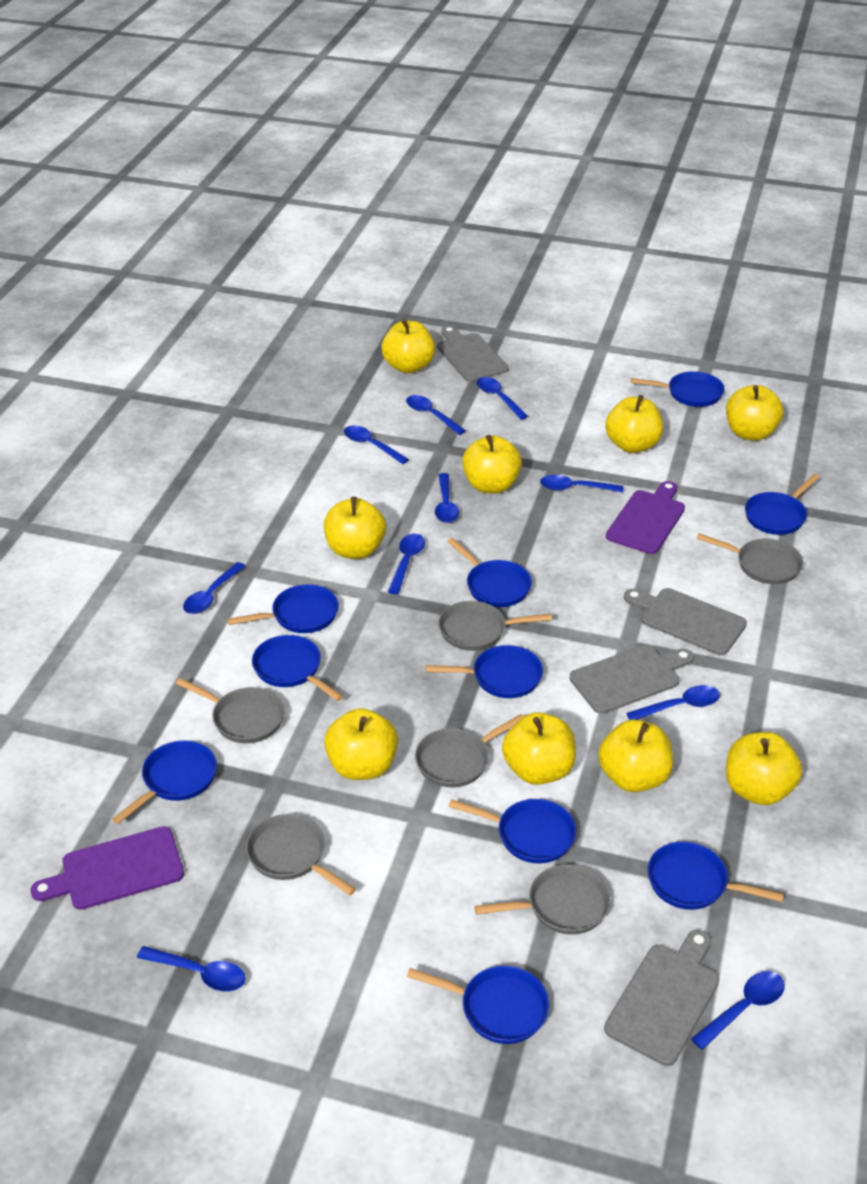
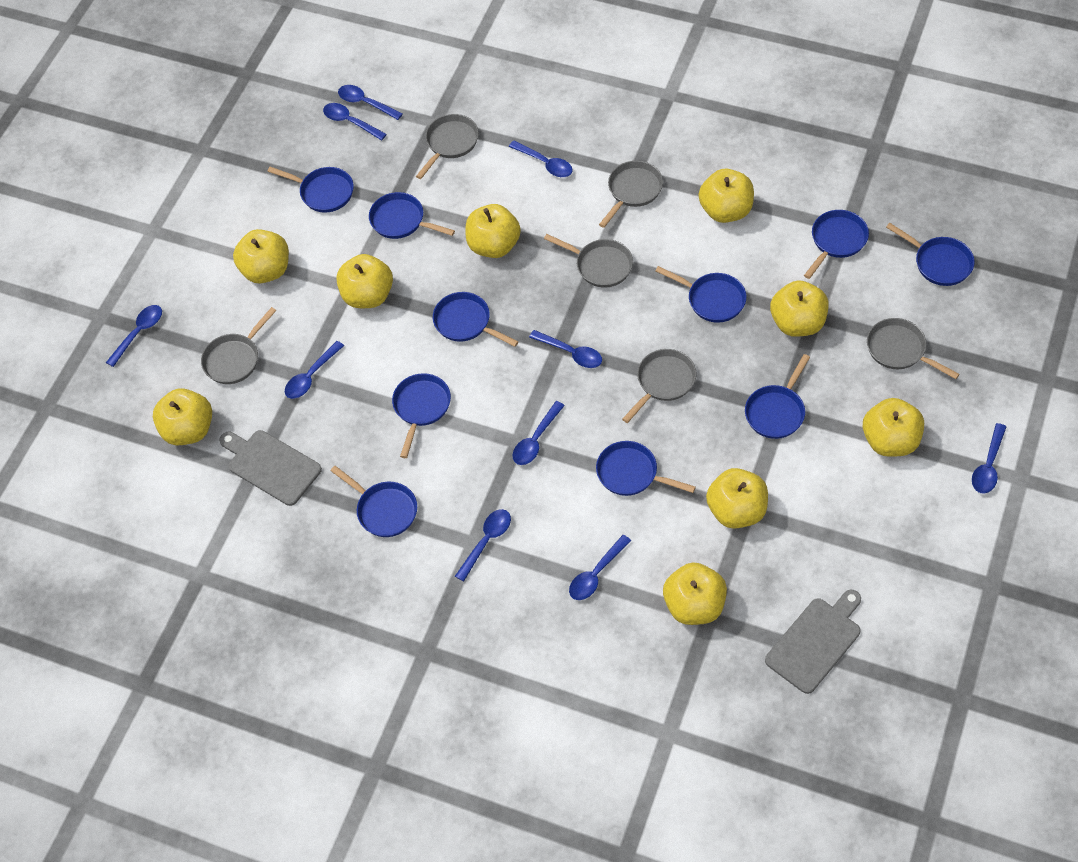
grey cutting board: 4 -> 2
purple cutting board: 2 -> 0

